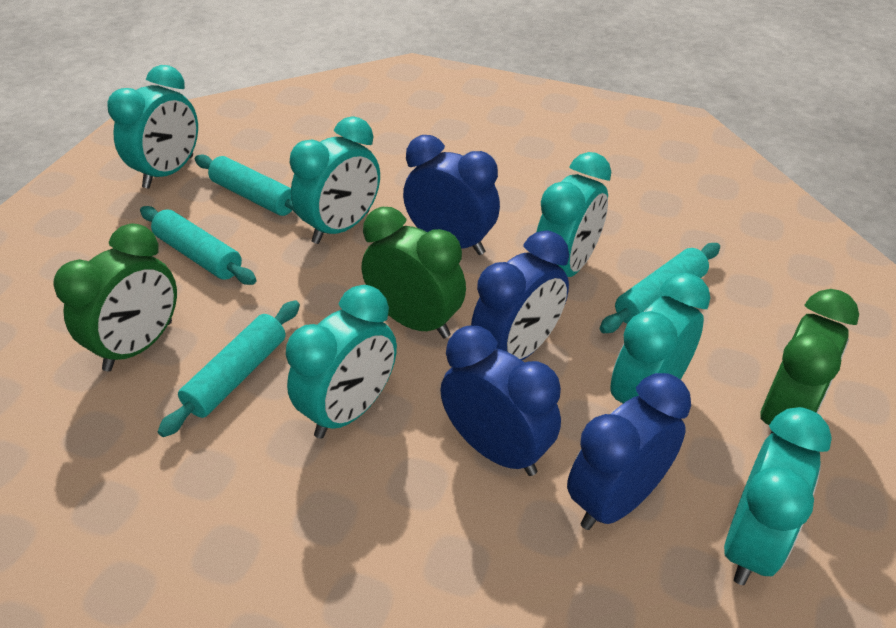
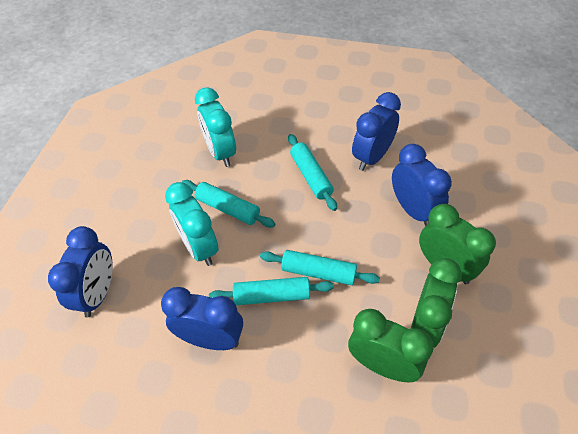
turquoise clock: 6 -> 2

